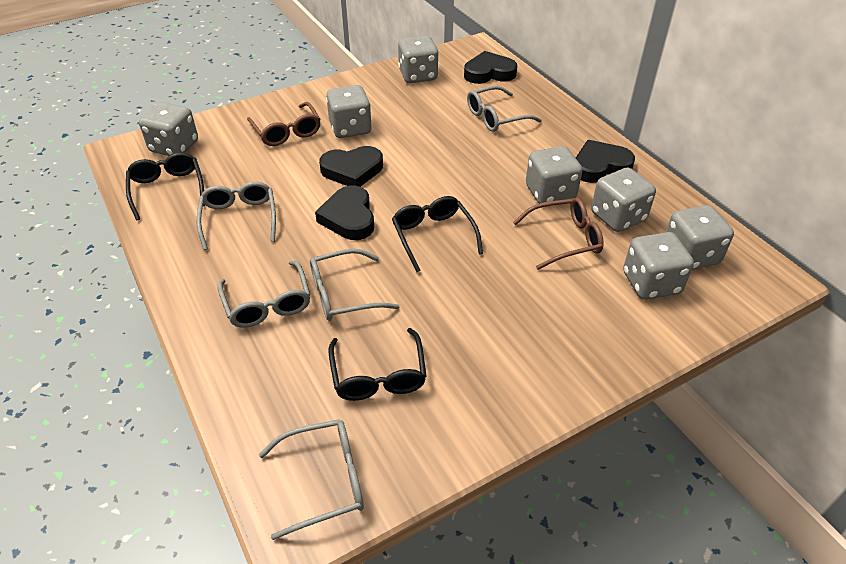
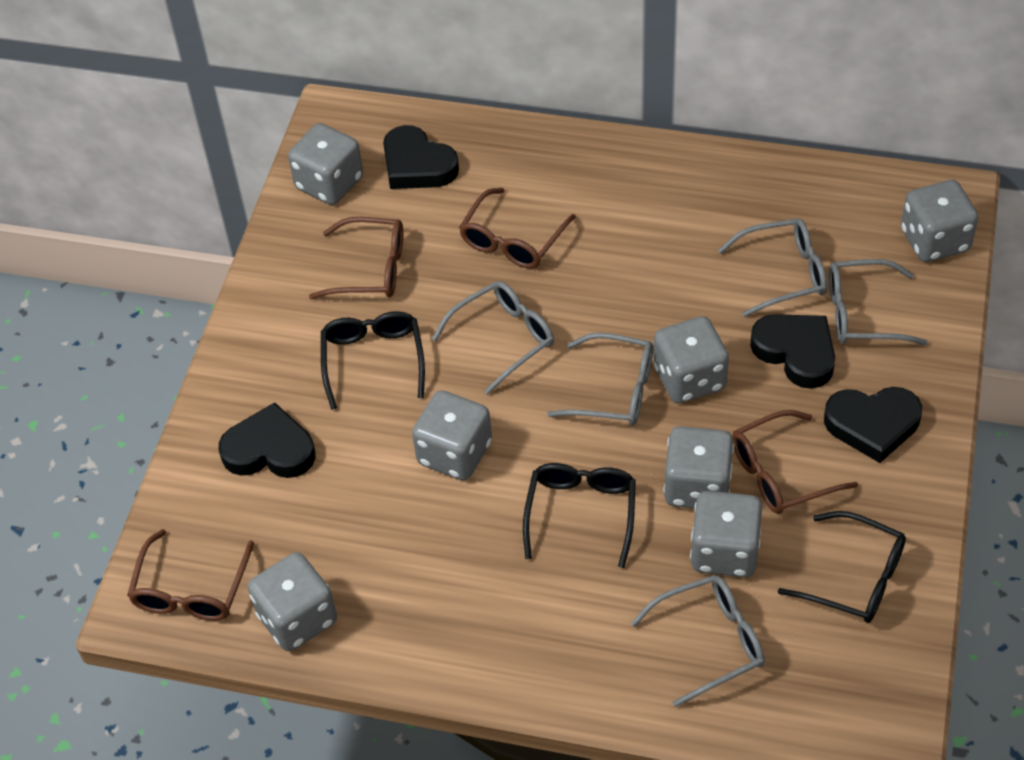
brown glasses: 2 -> 4

